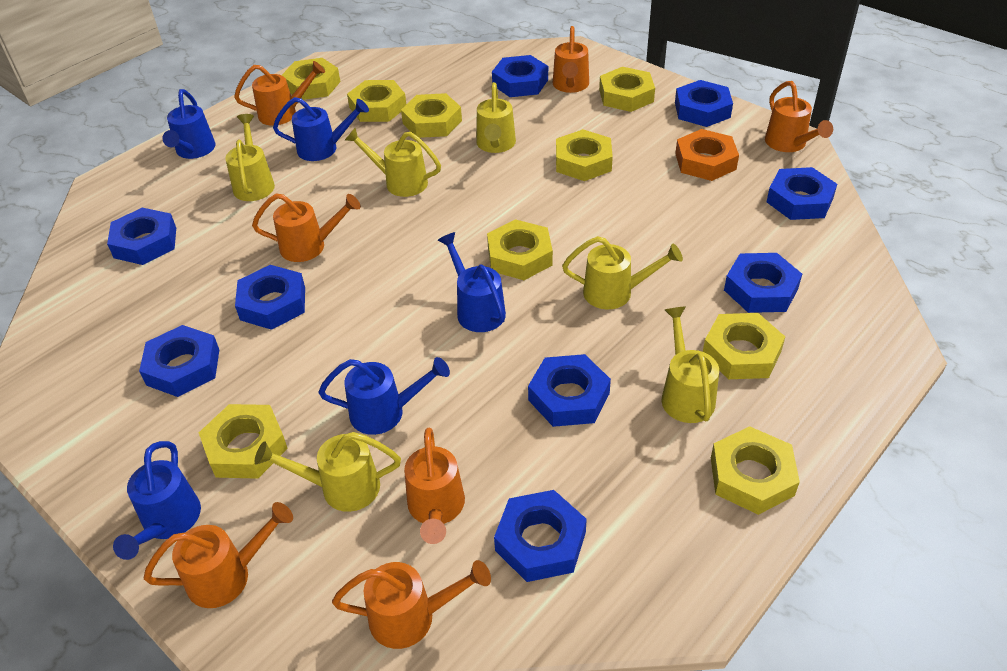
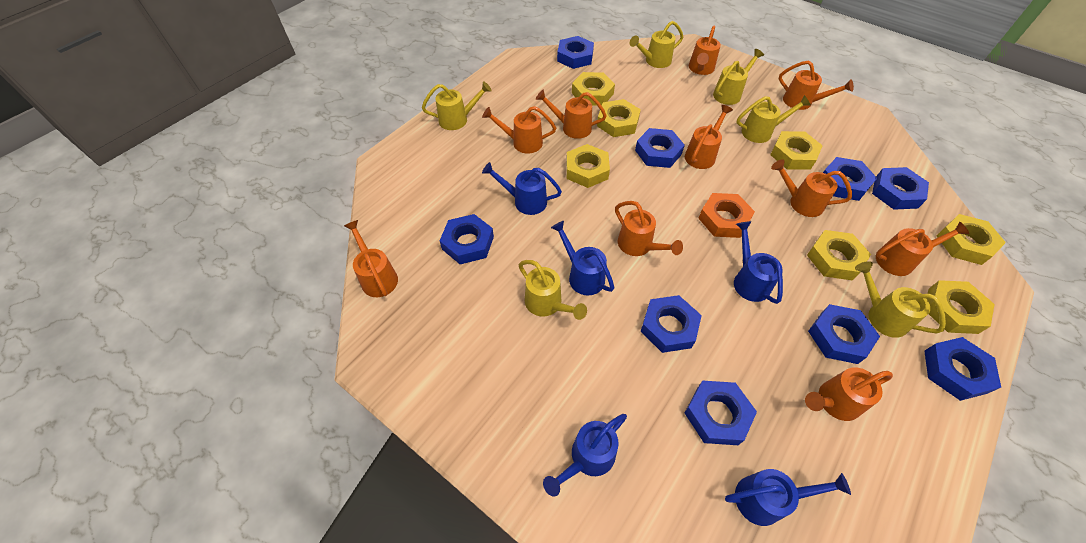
orange watering can: 7 -> 10
yellow nut: 9 -> 7

